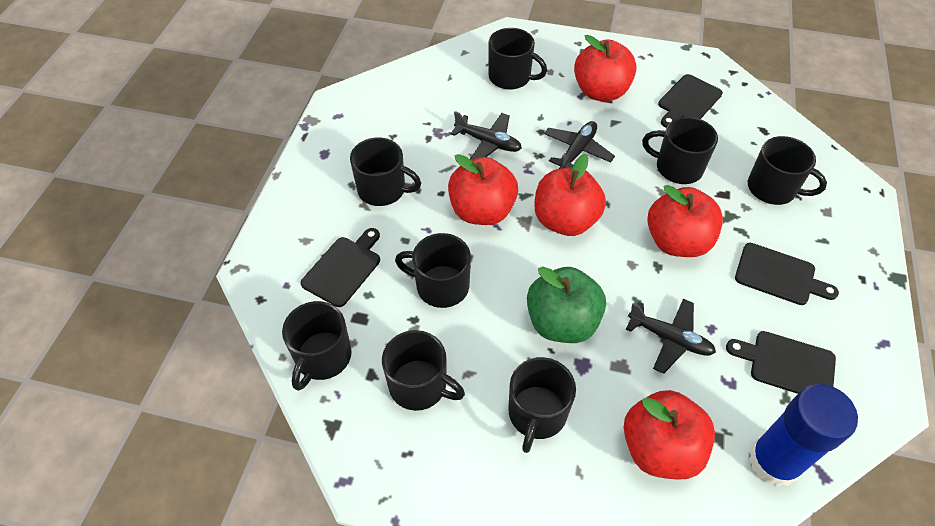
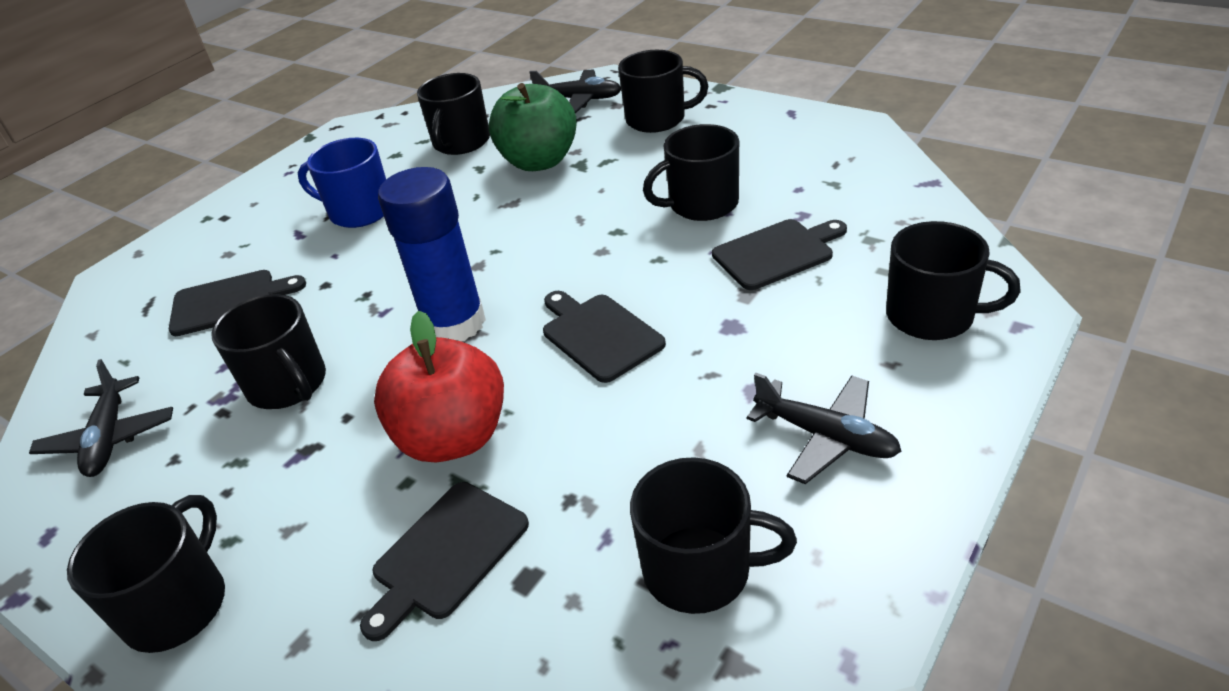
black mug: 8 -> 7
blue mug: 0 -> 1
red apple: 5 -> 1

